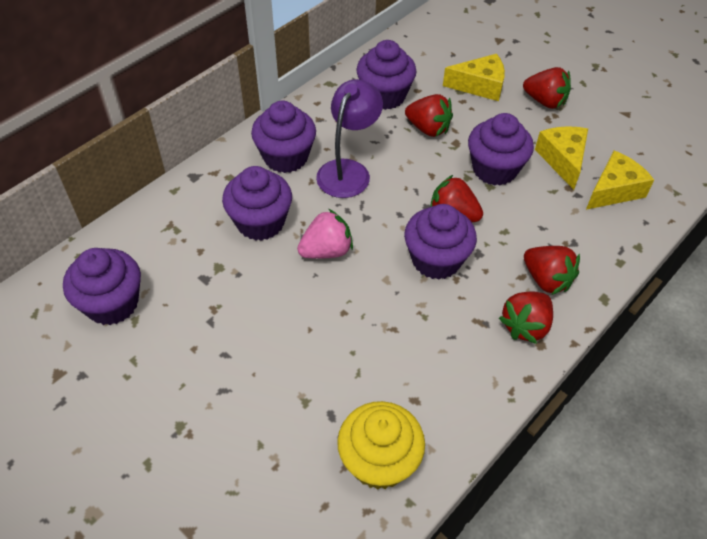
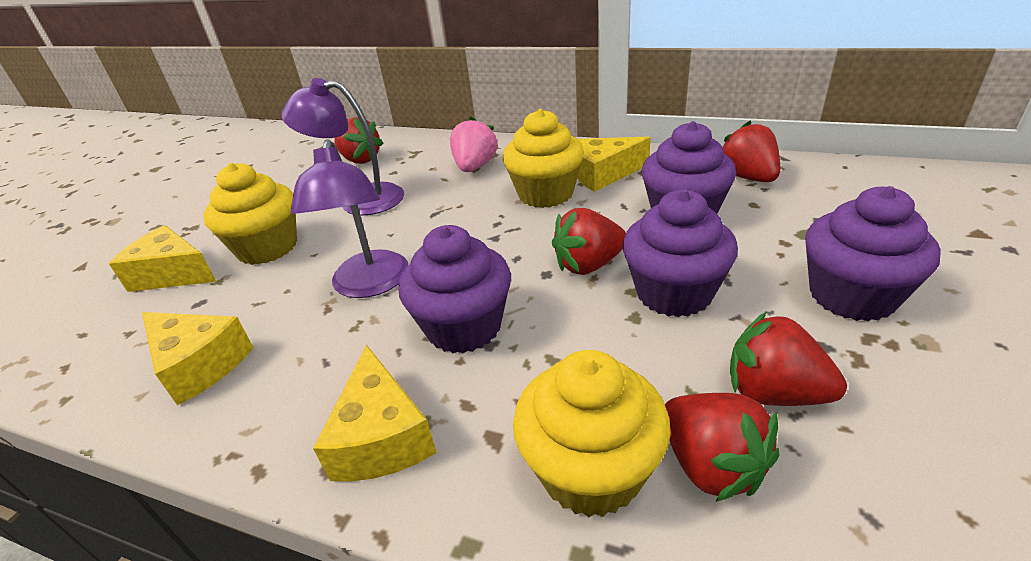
purple cupcake: 6 -> 4
purple lamp: 1 -> 2
yellow cheese: 3 -> 4
yellow cupcake: 1 -> 3

